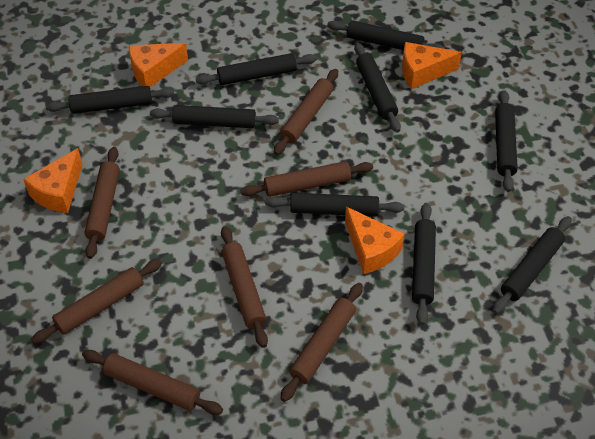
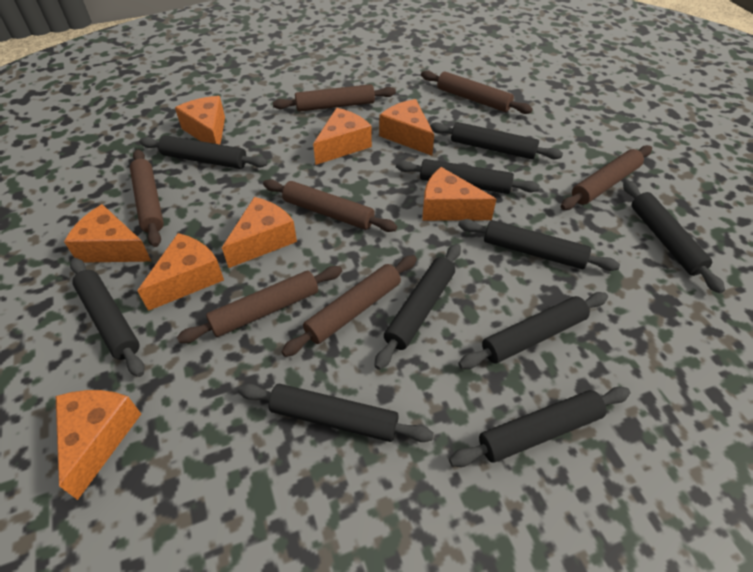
black rolling pin: 9 -> 10
orange cheese: 4 -> 8

